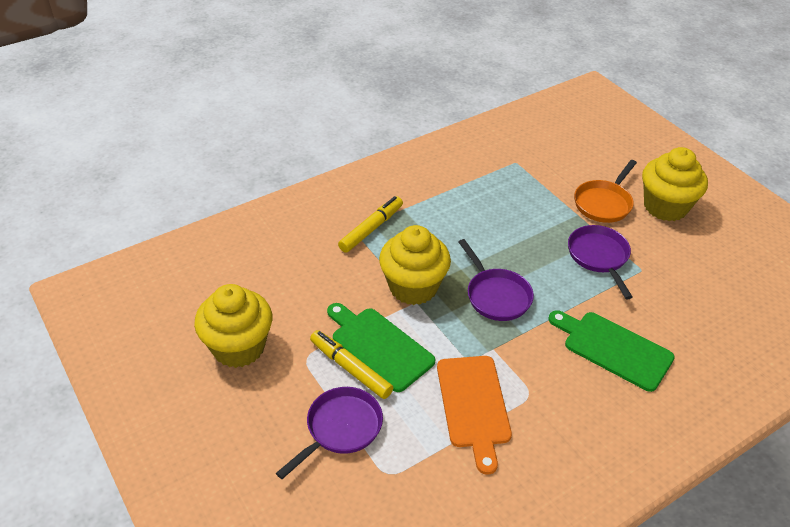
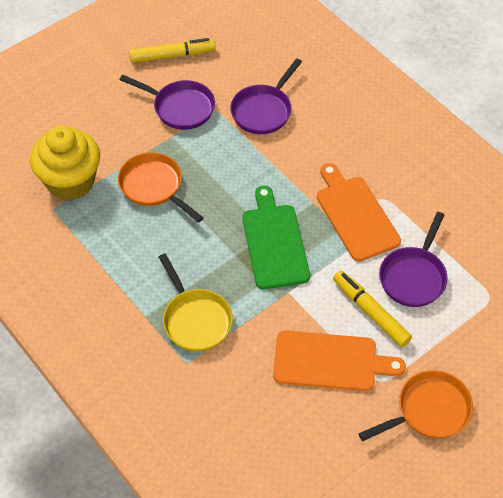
green cutting board: 2 -> 1
orange cutting board: 1 -> 2
orange pan: 1 -> 2
yellow cupcake: 3 -> 1
yellow pan: 0 -> 1

